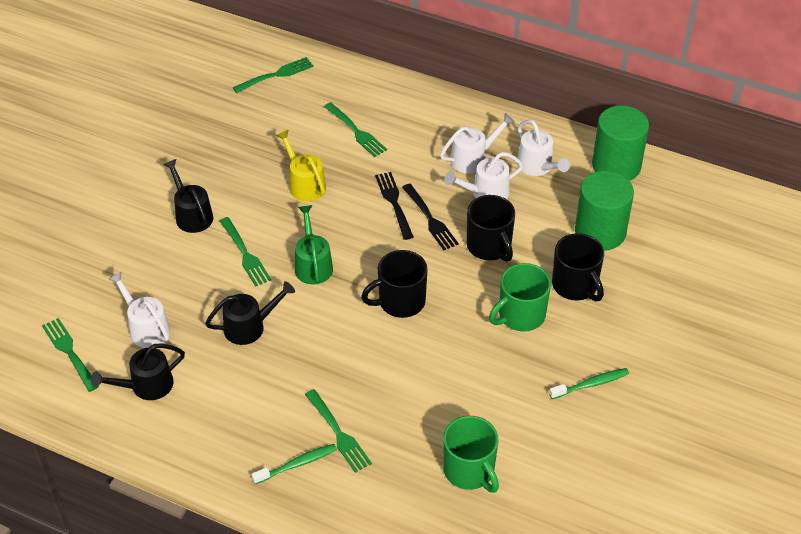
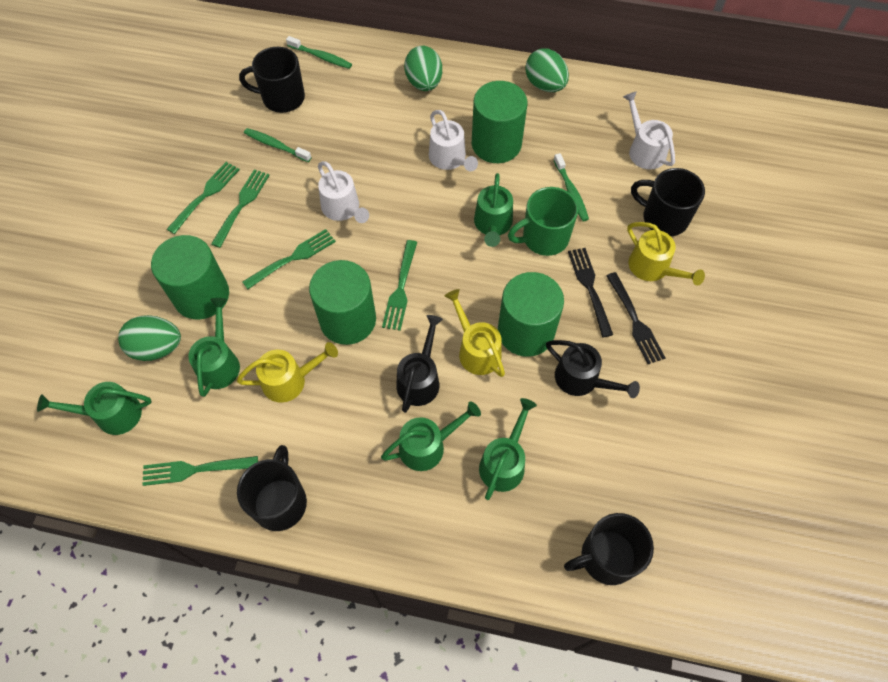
black mug: 3 -> 4
black watering can: 3 -> 2
green cylinder: 2 -> 4
green egg: 0 -> 3
green mug: 2 -> 1
green toothbrush: 2 -> 3
green watering can: 1 -> 5
white watering can: 4 -> 3
yellow watering can: 1 -> 3

